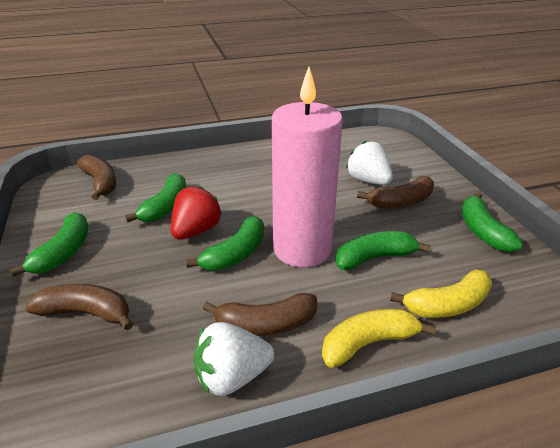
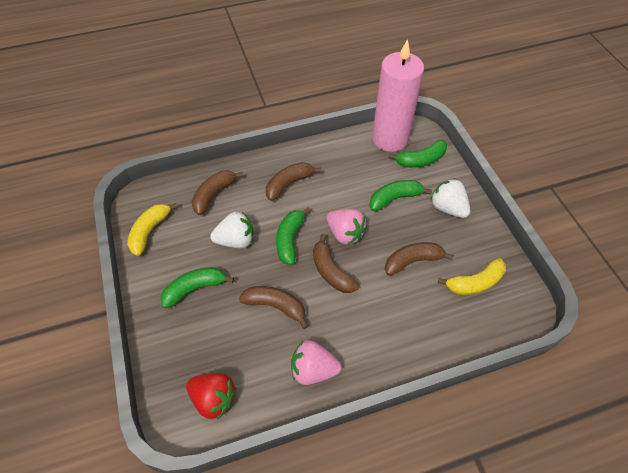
brown banana: 4 -> 5
green banana: 5 -> 4
pink strawberry: 0 -> 2

